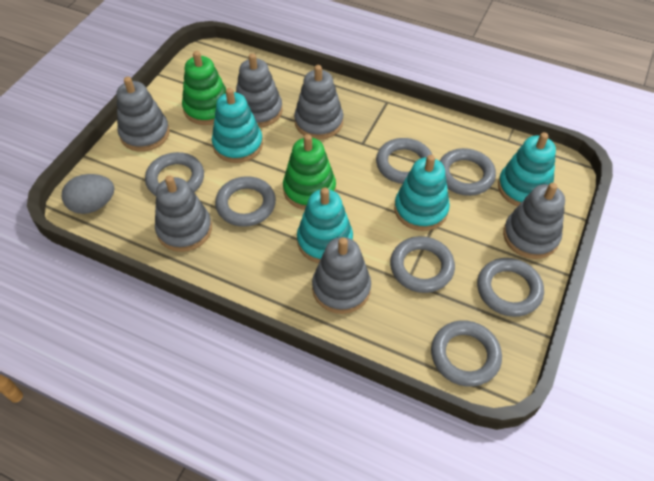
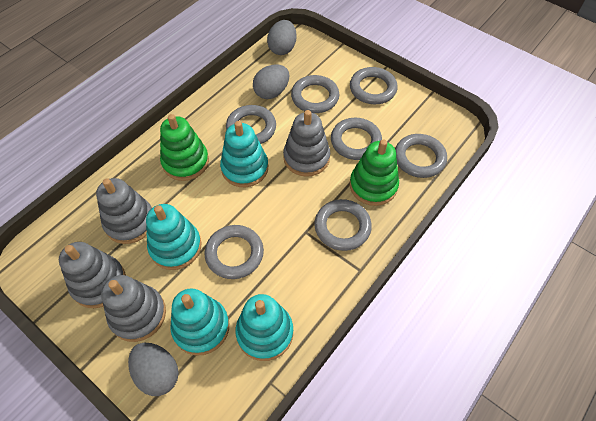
grey egg: 1 -> 3
grey stacking toy: 6 -> 4

